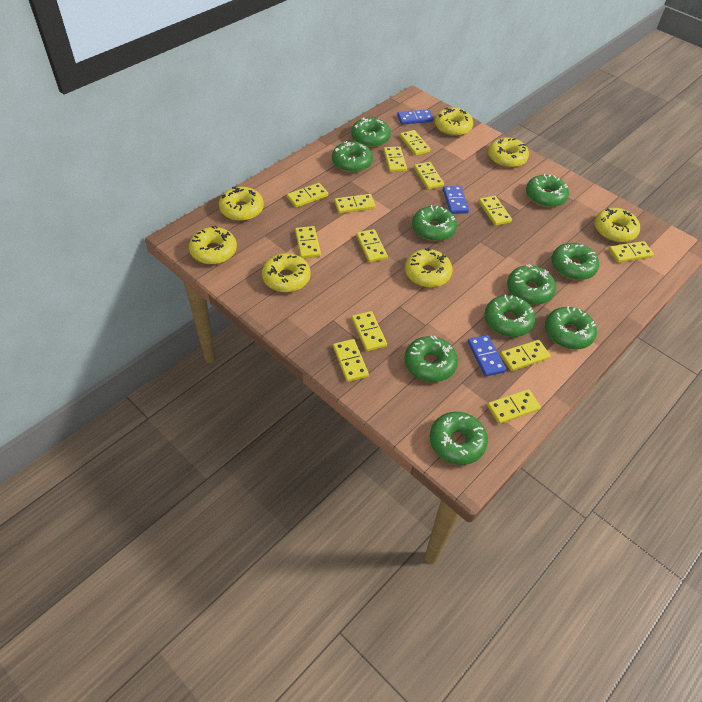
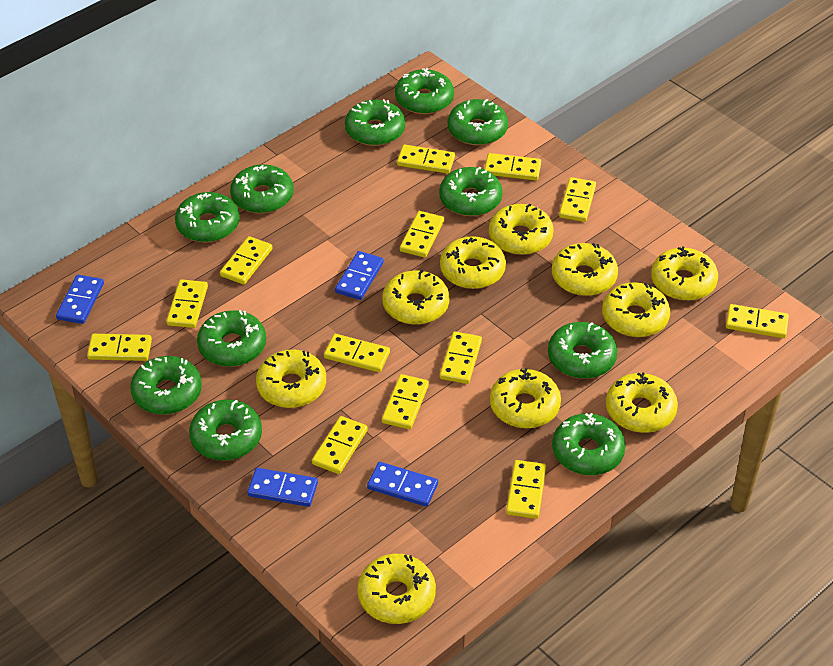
blue domino: 3 -> 4
green donut: 10 -> 11
yellow donut: 7 -> 10

